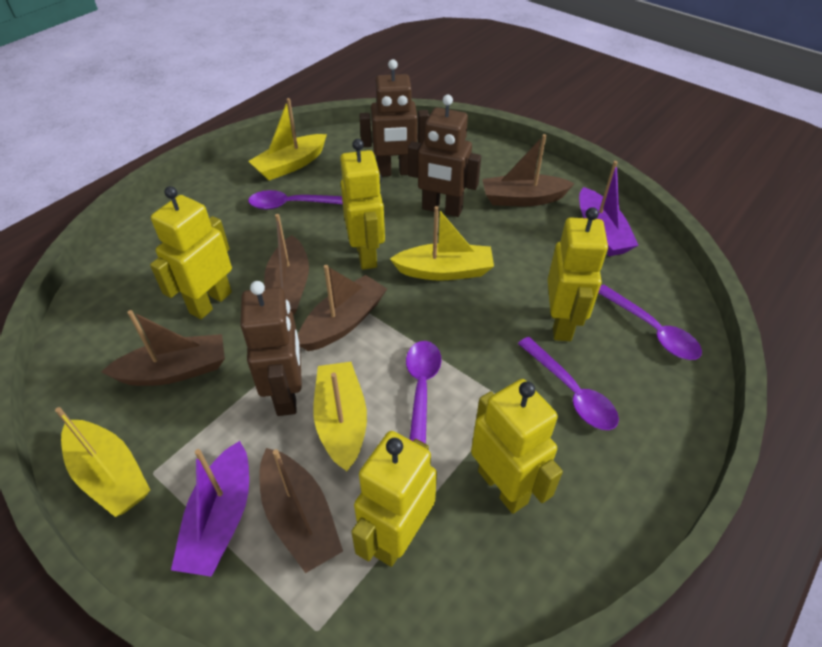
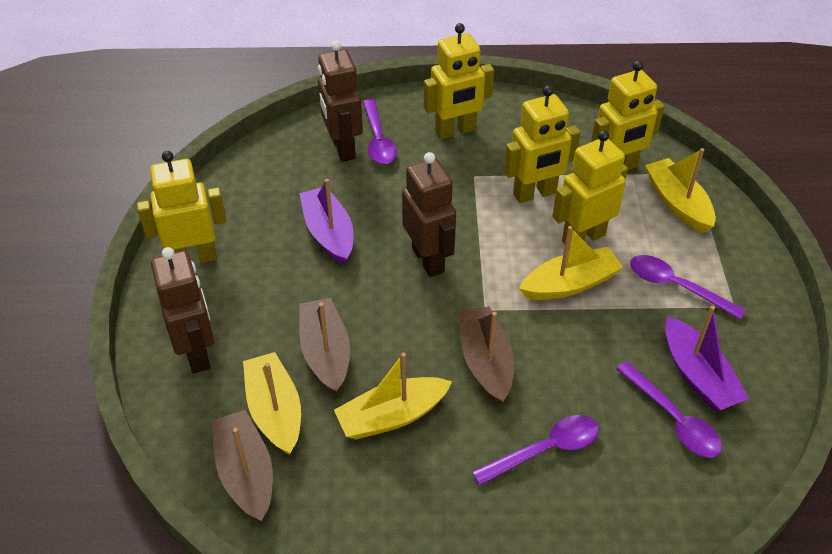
brown boat: 5 -> 3

